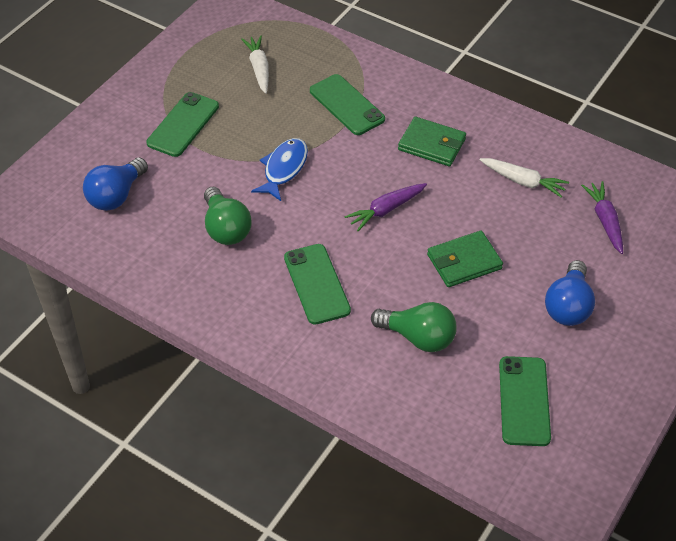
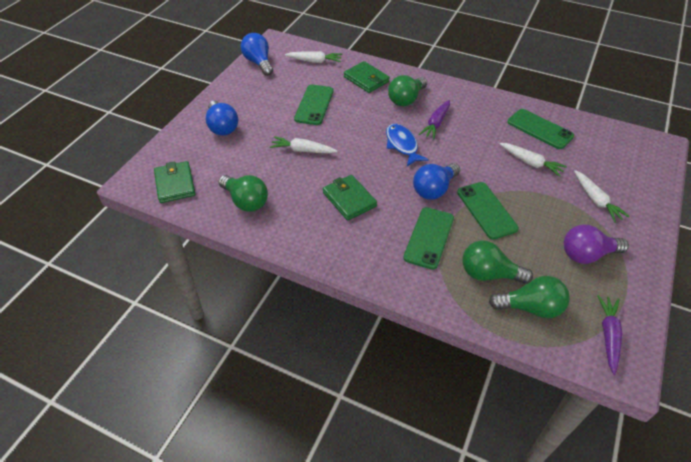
blue light bulb: 2 -> 3
green light bulb: 2 -> 4
green wallet: 2 -> 3
purple light bulb: 0 -> 1
white carrot: 2 -> 4

